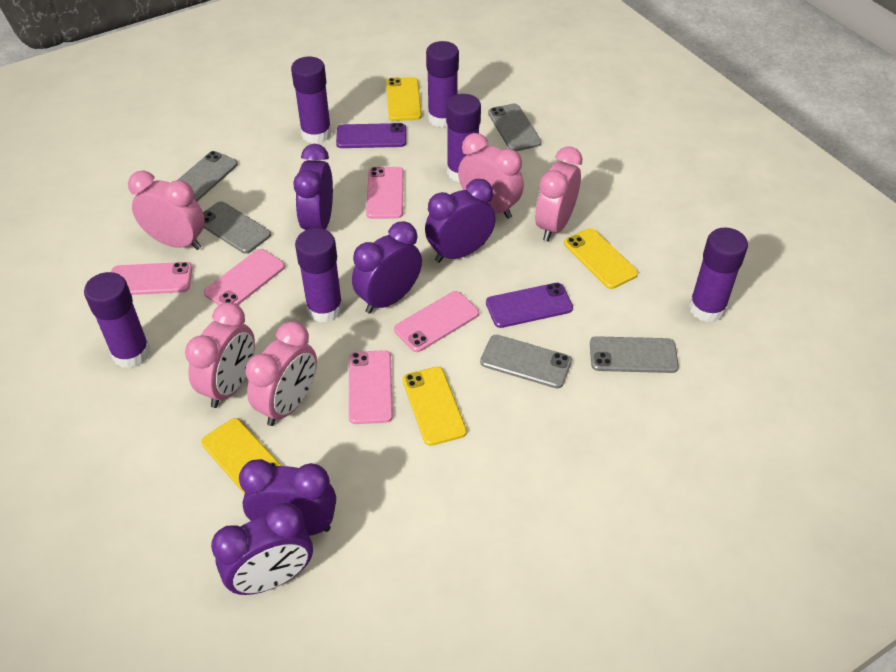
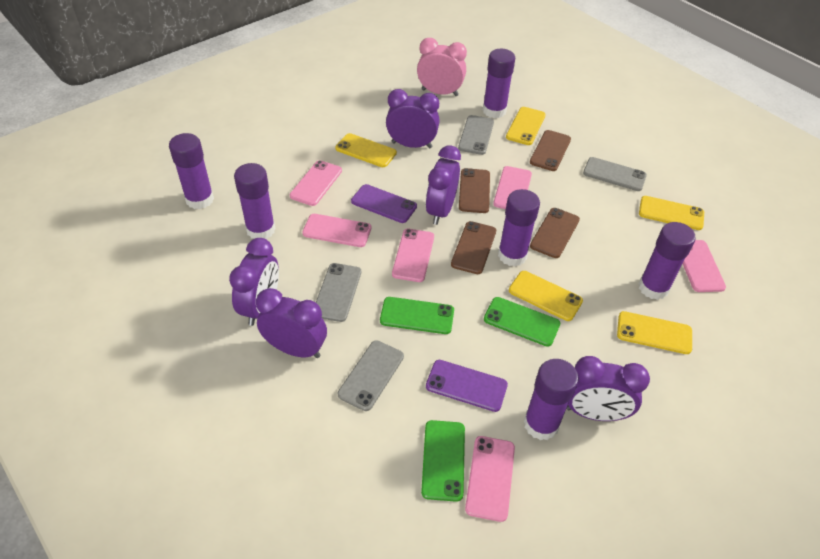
brown phone: 0 -> 4
green phone: 0 -> 3
grey phone: 5 -> 4
pink clock: 5 -> 1
pink phone: 5 -> 6
yellow phone: 4 -> 5

